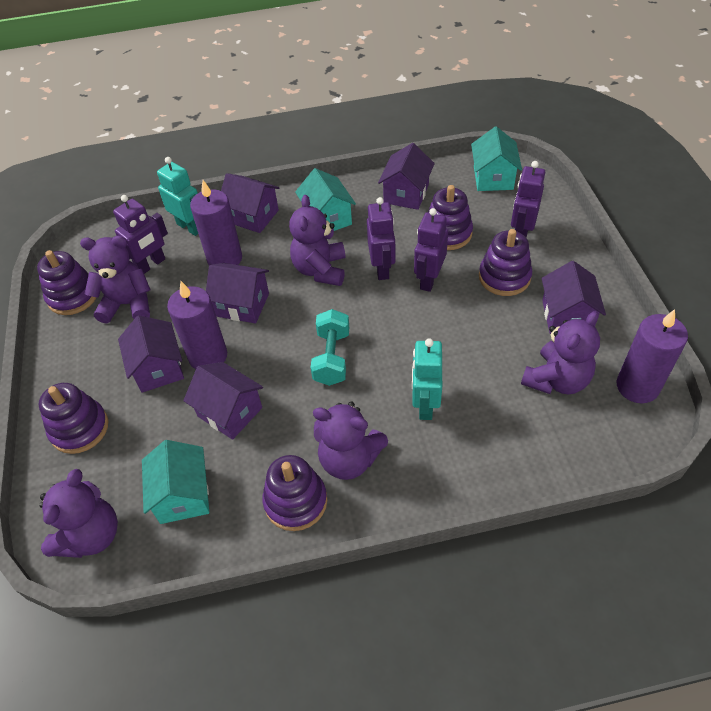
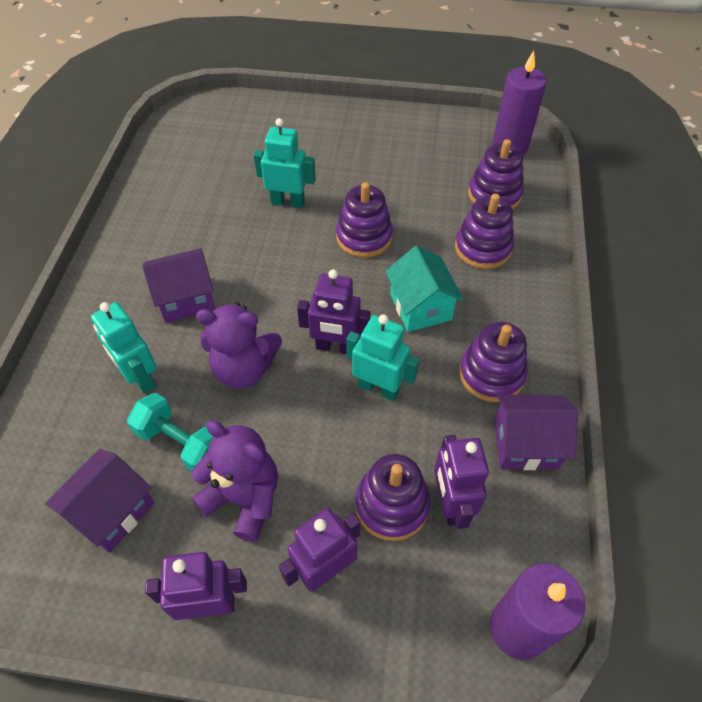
purple candle: 3 -> 2
purple house: 6 -> 3
purple teddy bear: 5 -> 2
turquoise house: 3 -> 1
turquoise robot: 2 -> 3

